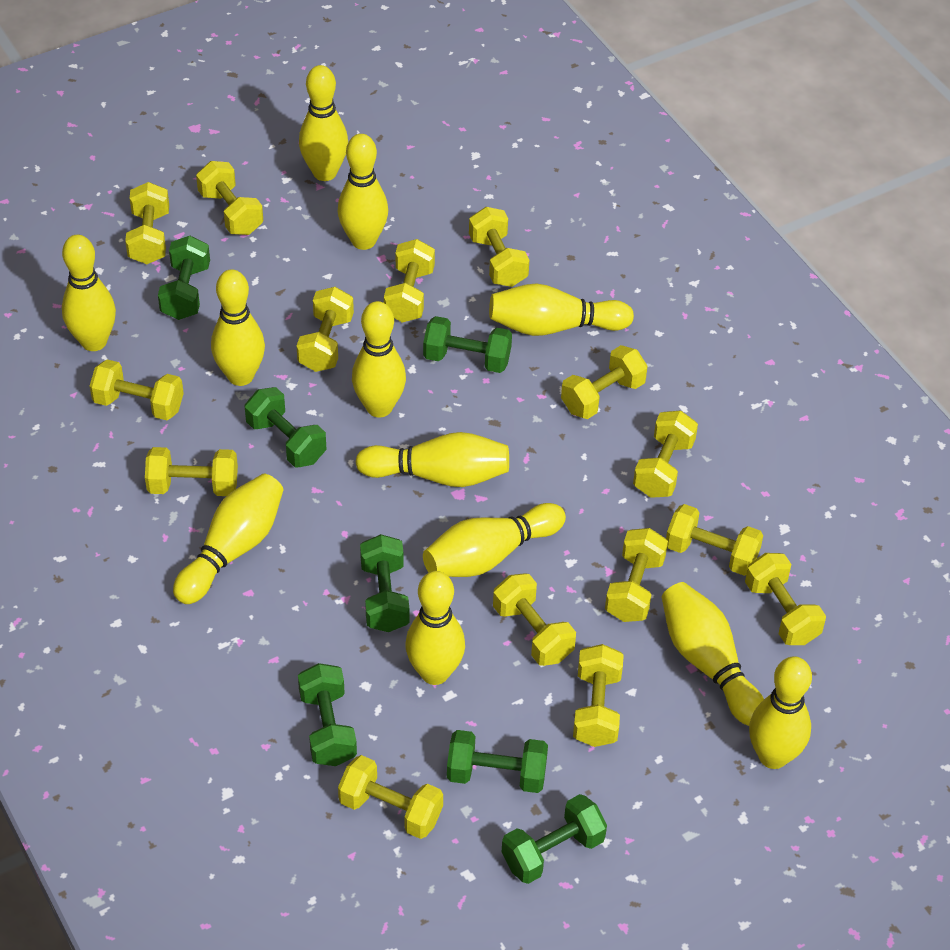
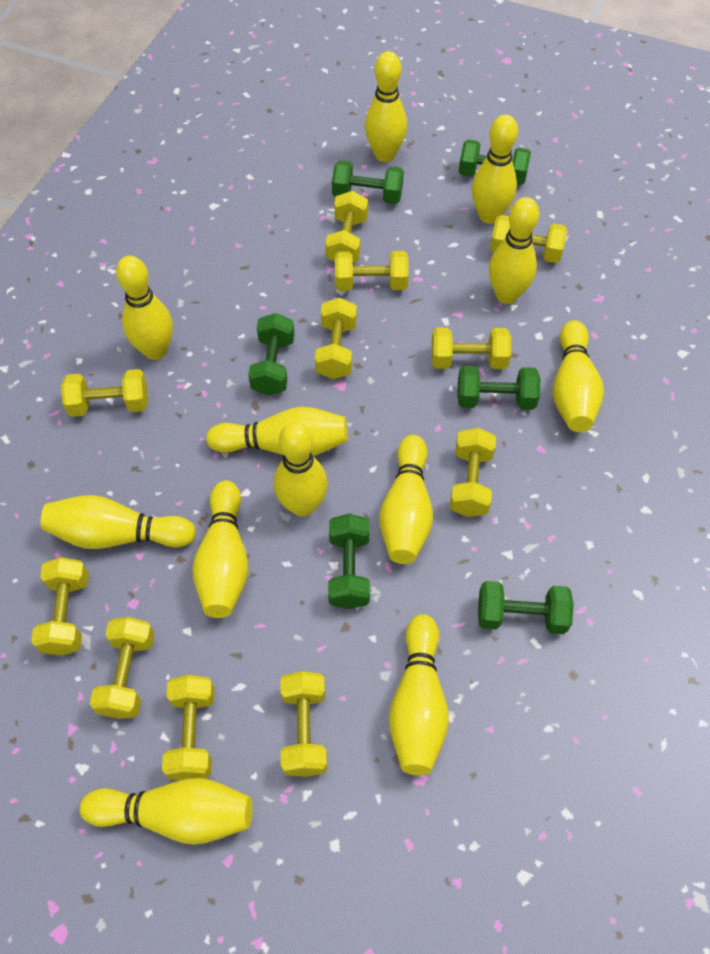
green dumbbell: 7 -> 6
yellow dumbbell: 15 -> 11

